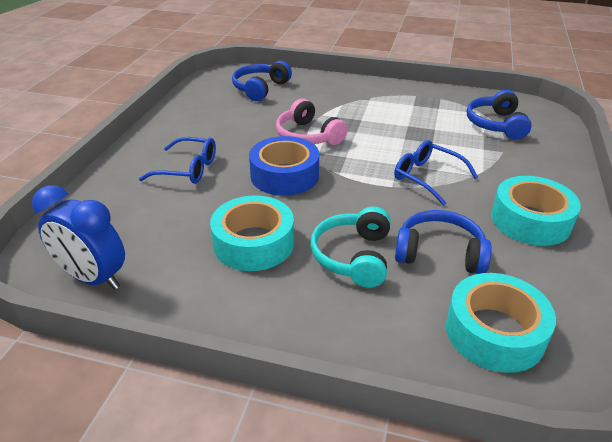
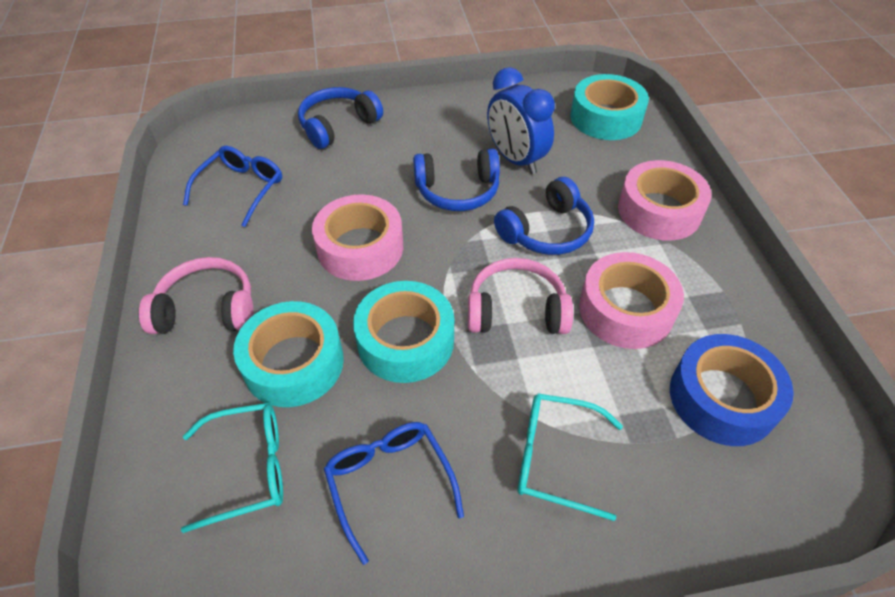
pink headphones: 1 -> 2
pink tape: 0 -> 3
turquoise glasses: 0 -> 2
turquoise headphones: 1 -> 0

